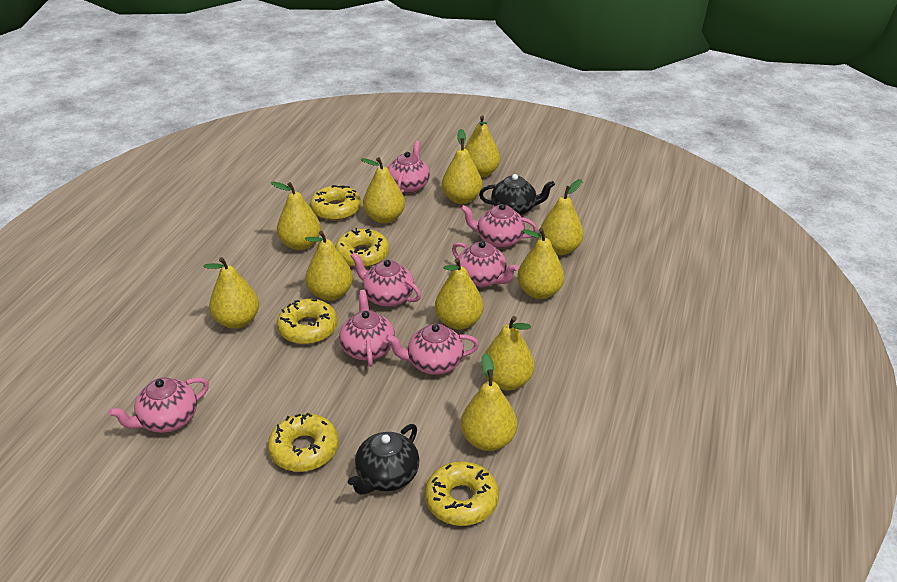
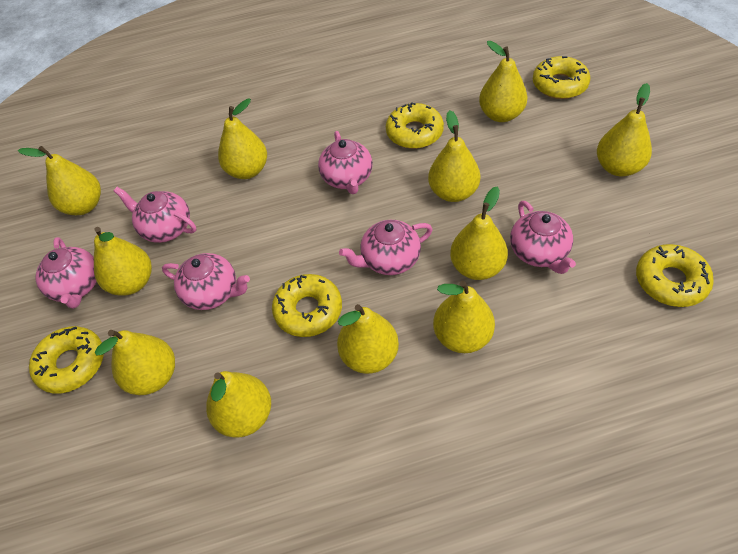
black teapot: 2 -> 0
pink teapot: 7 -> 6

